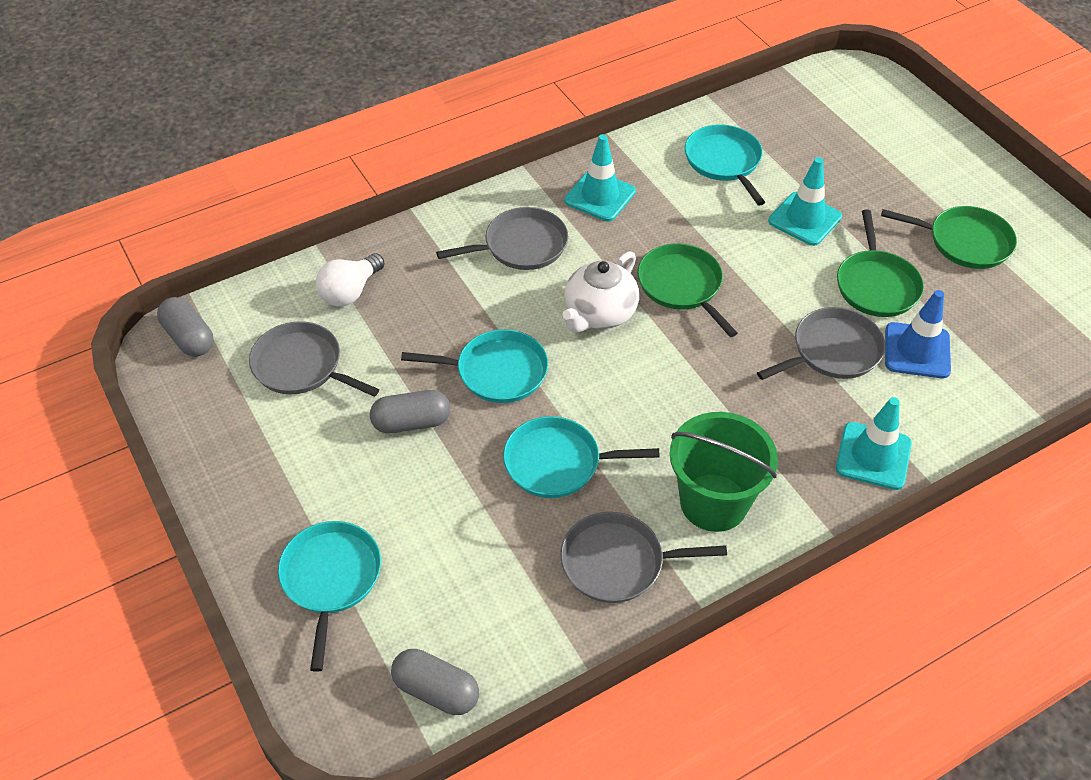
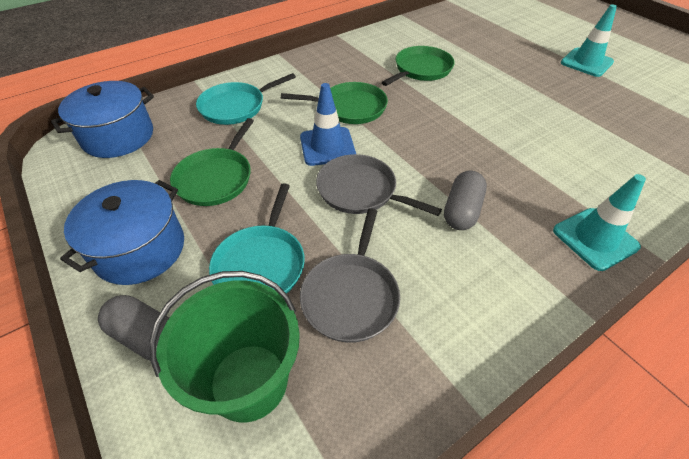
blue pot: 0 -> 2
grey capsule: 3 -> 2
grey pan: 4 -> 2
turquoise pan: 4 -> 2
turquoise traffic cone: 3 -> 2
white light bulb: 1 -> 0
white teapot: 1 -> 0

